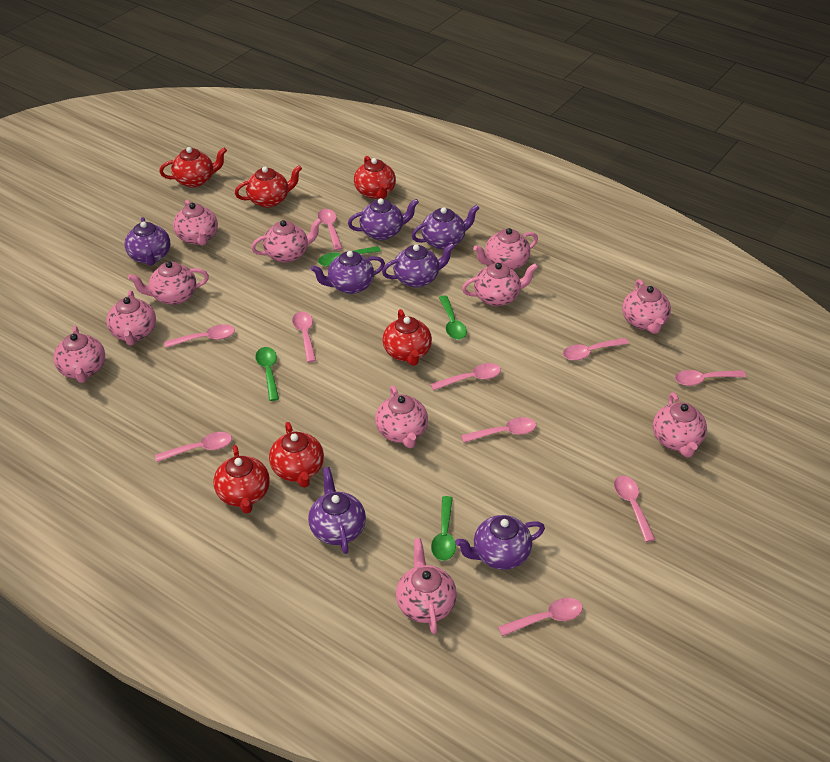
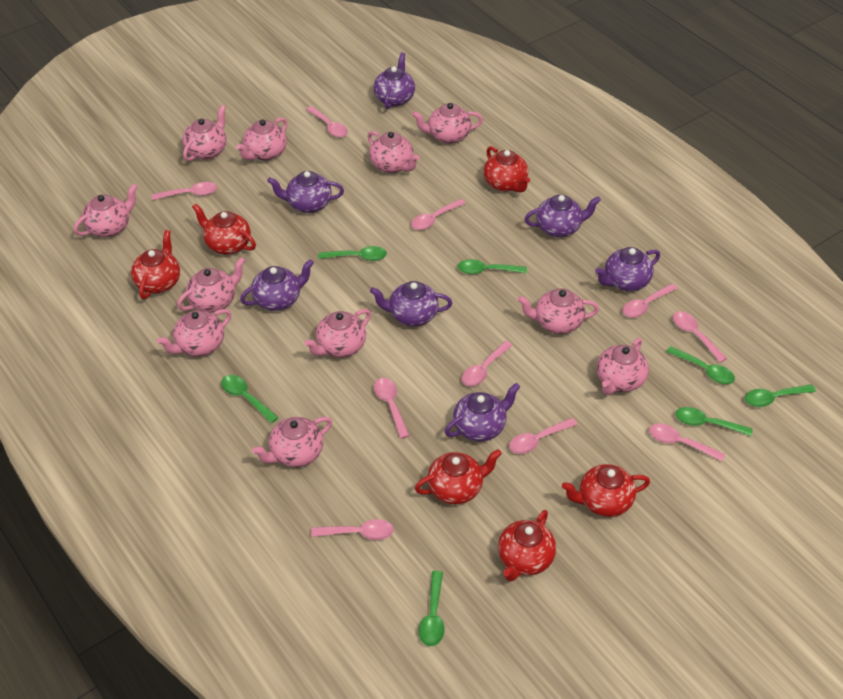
green spoon: 4 -> 7

